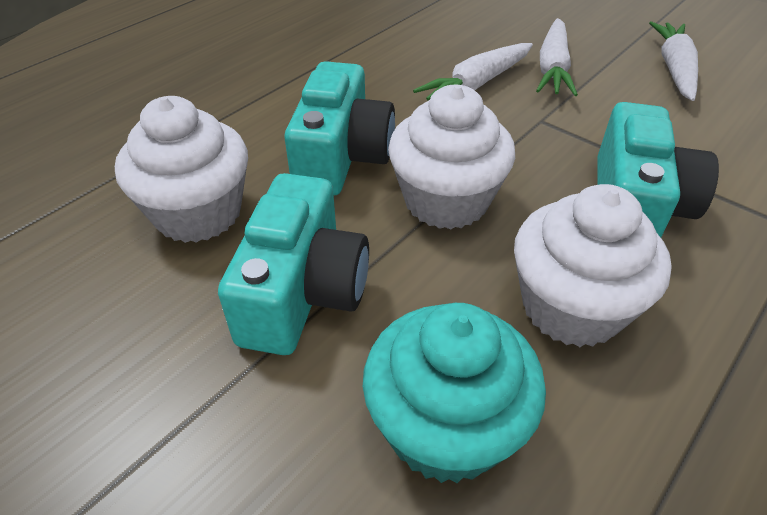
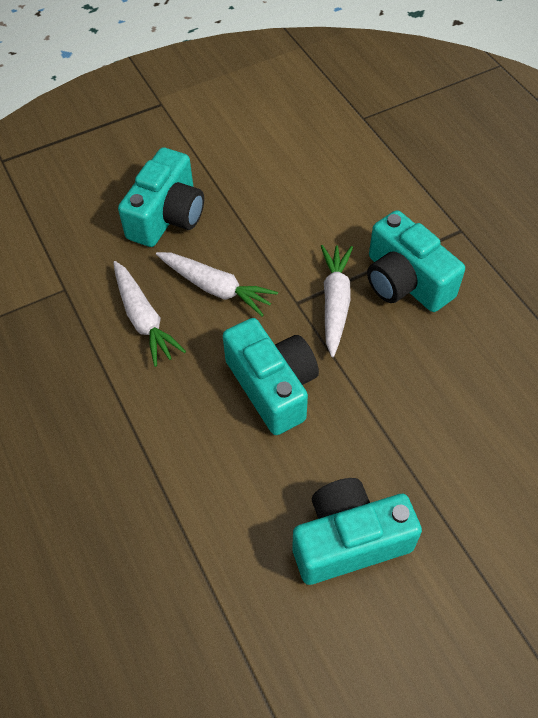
turquoise camera: 3 -> 4
turquoise cupcake: 1 -> 0
white cupcake: 3 -> 0

